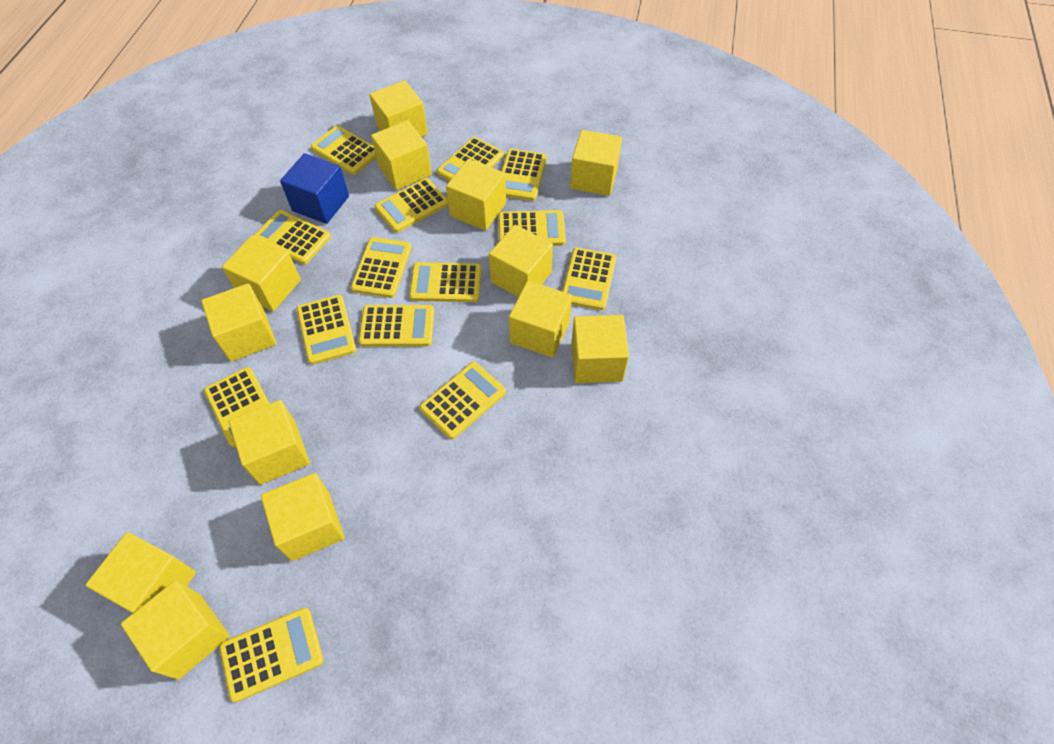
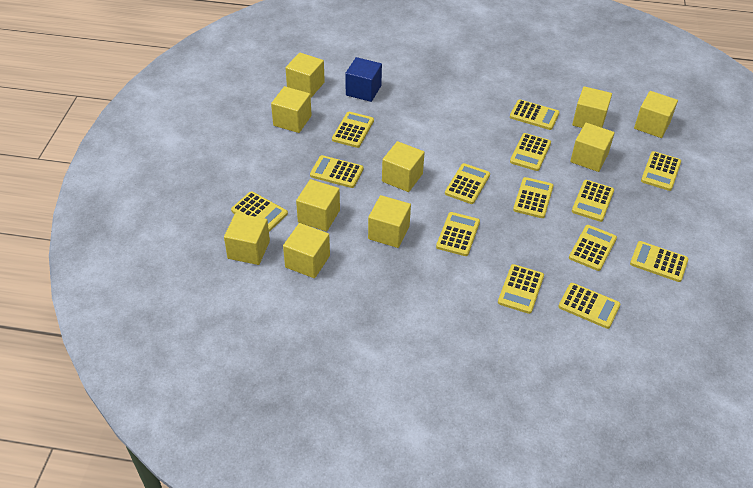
yellow cube: 13 -> 10

